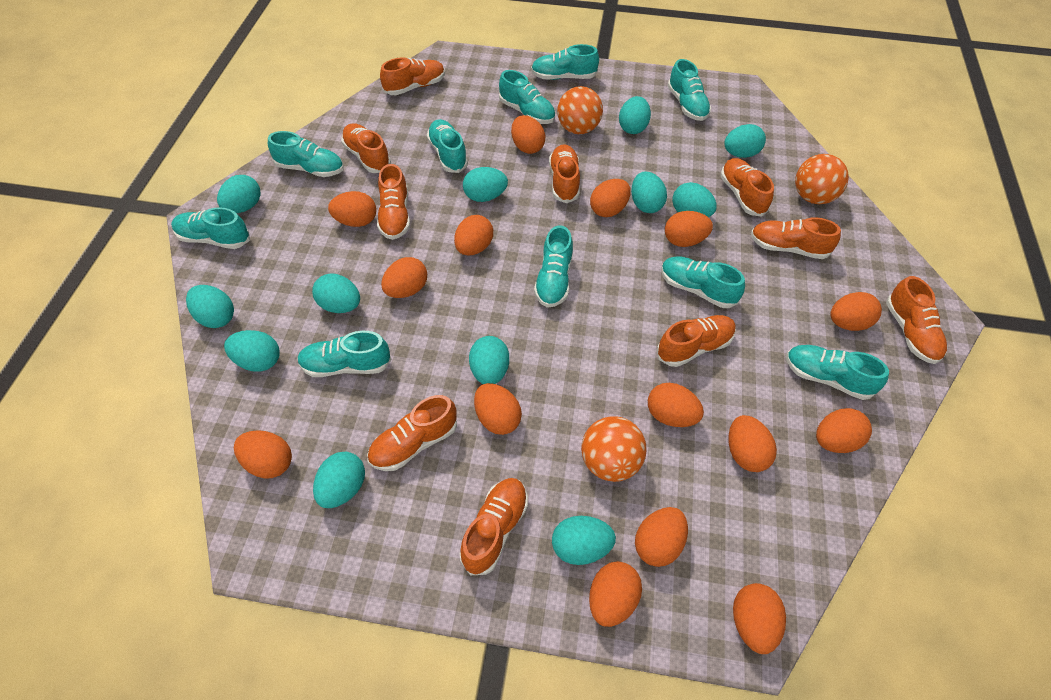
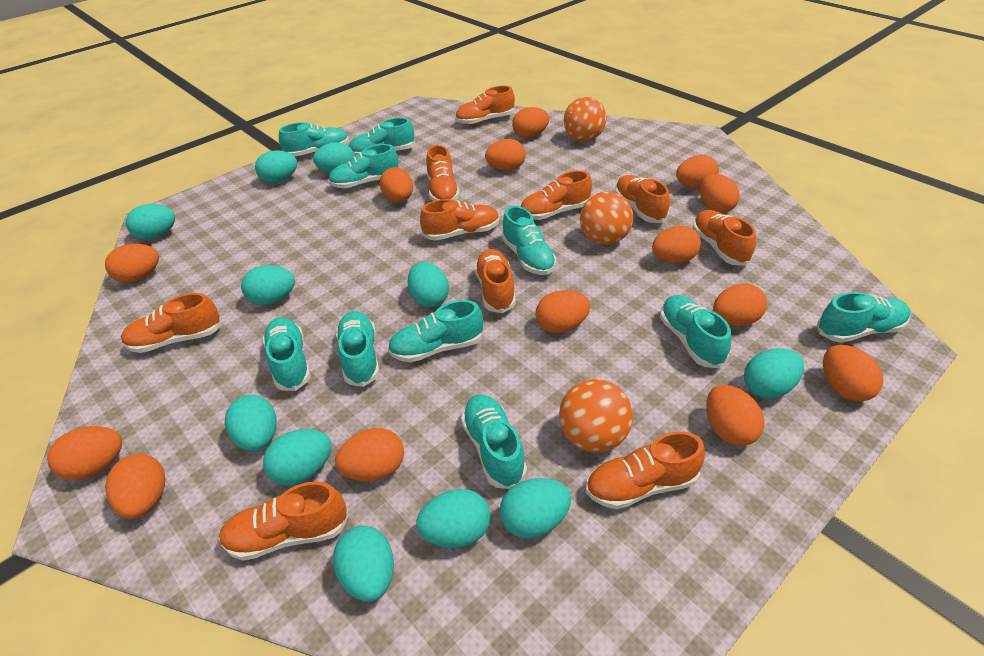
orange egg: 15 -> 14
turquoise egg: 12 -> 11

